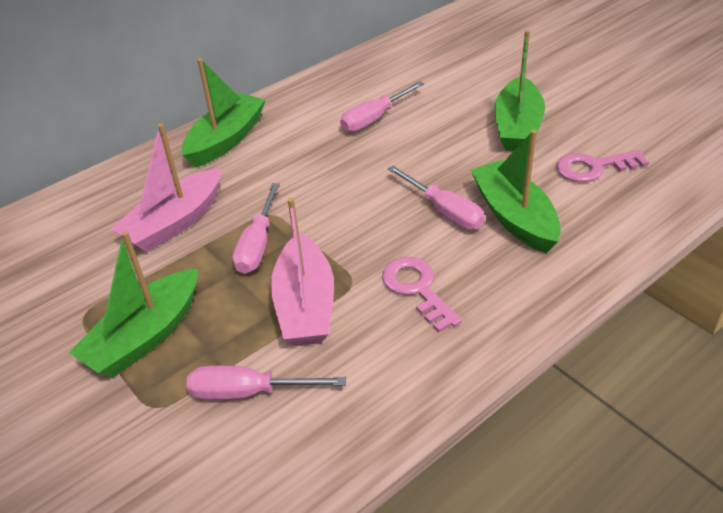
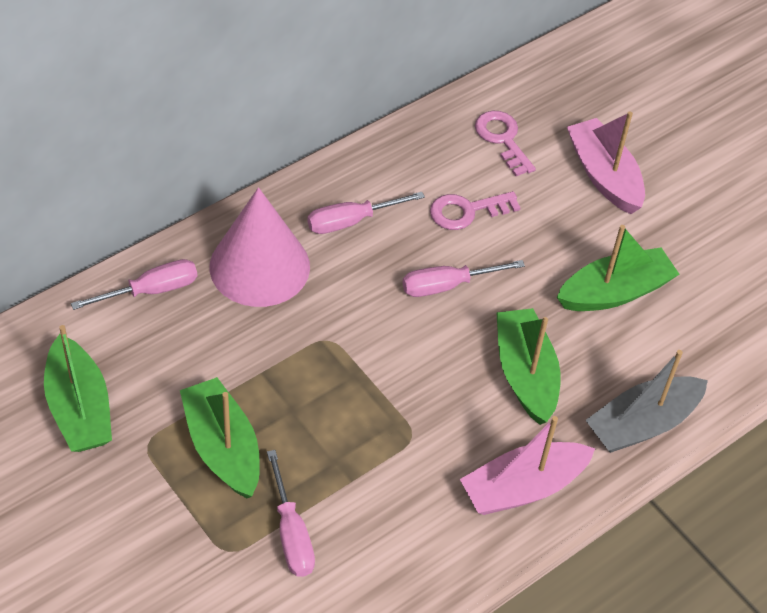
grey boat: 0 -> 1
pink cone: 0 -> 1

